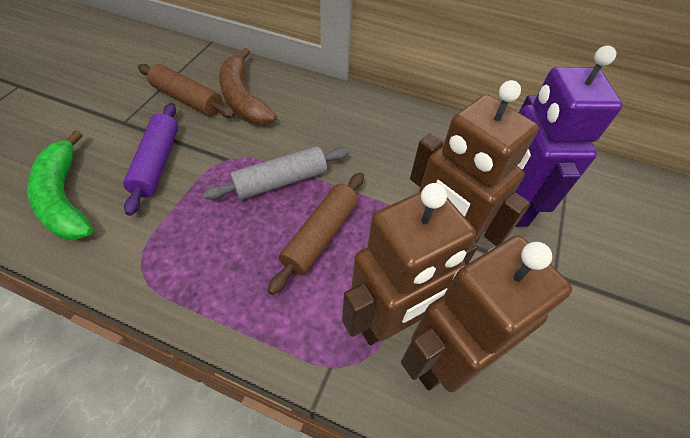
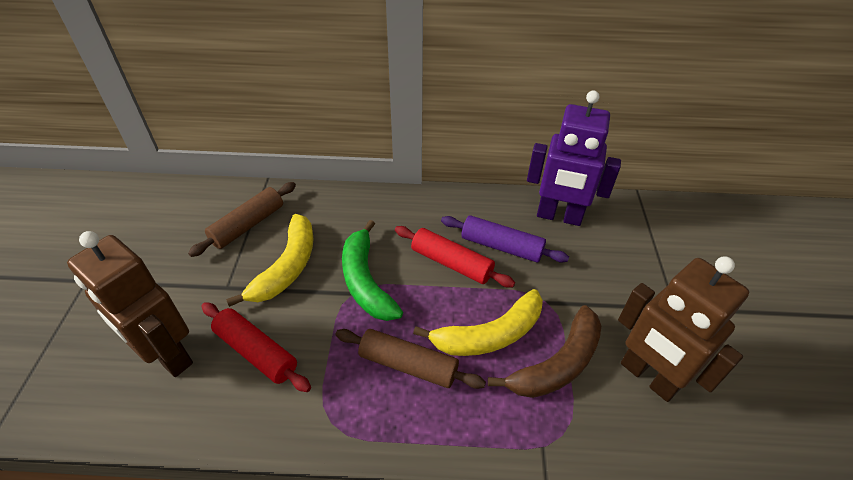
brown robot: 3 -> 2
grey rolling pin: 1 -> 0
red rolling pin: 0 -> 2
yellow banana: 0 -> 2

